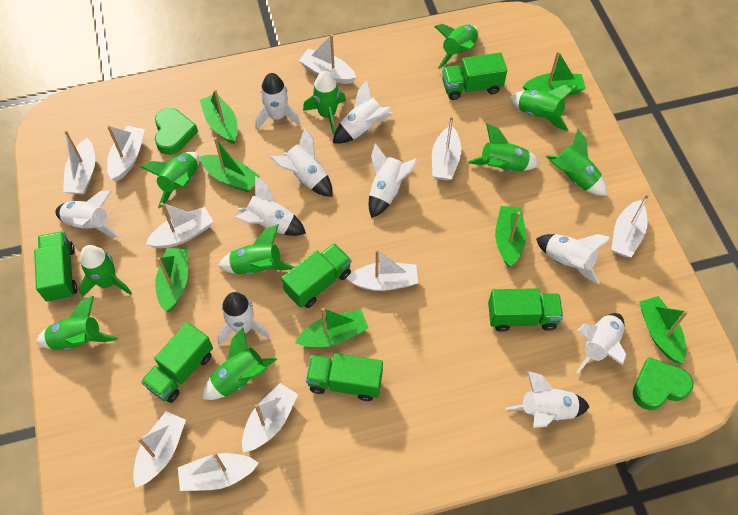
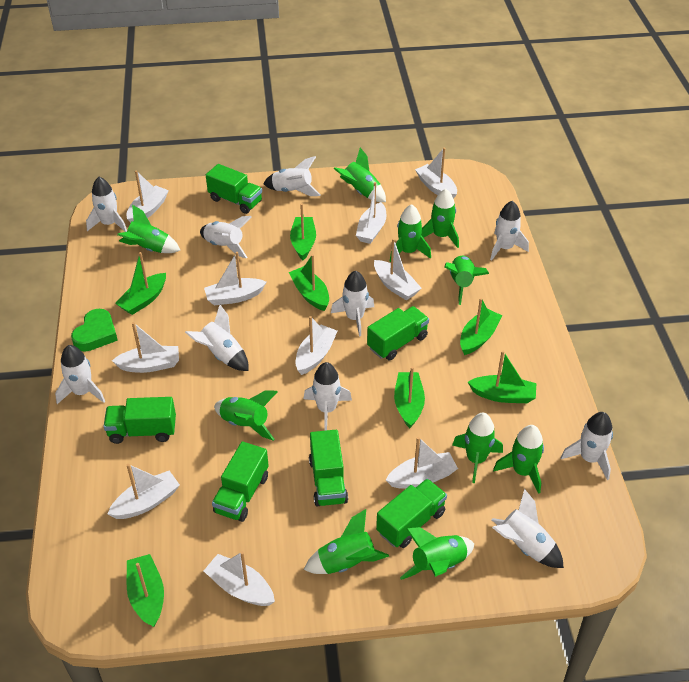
green heart: 2 -> 1

